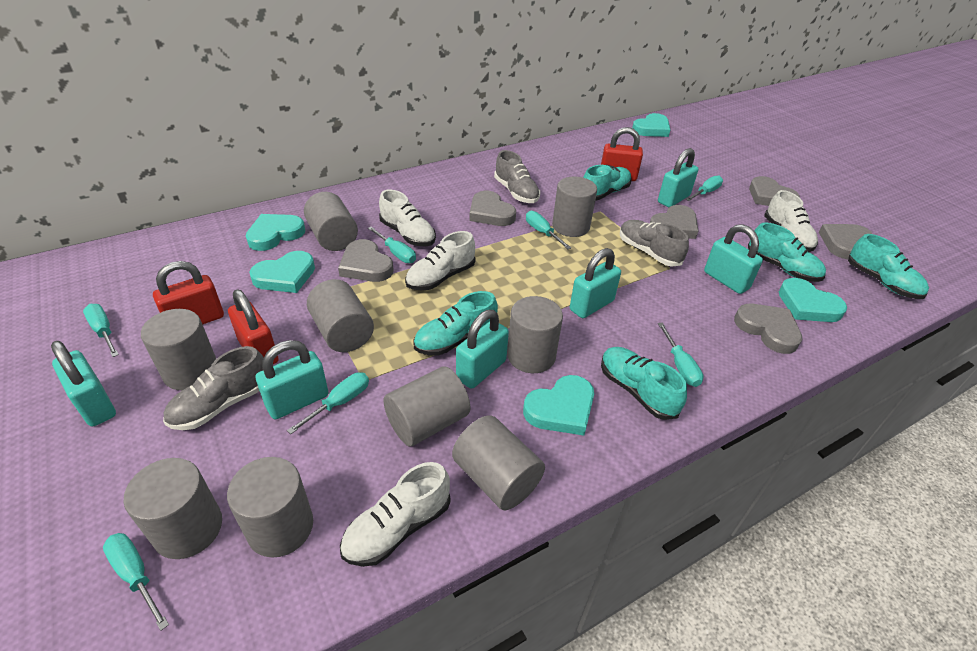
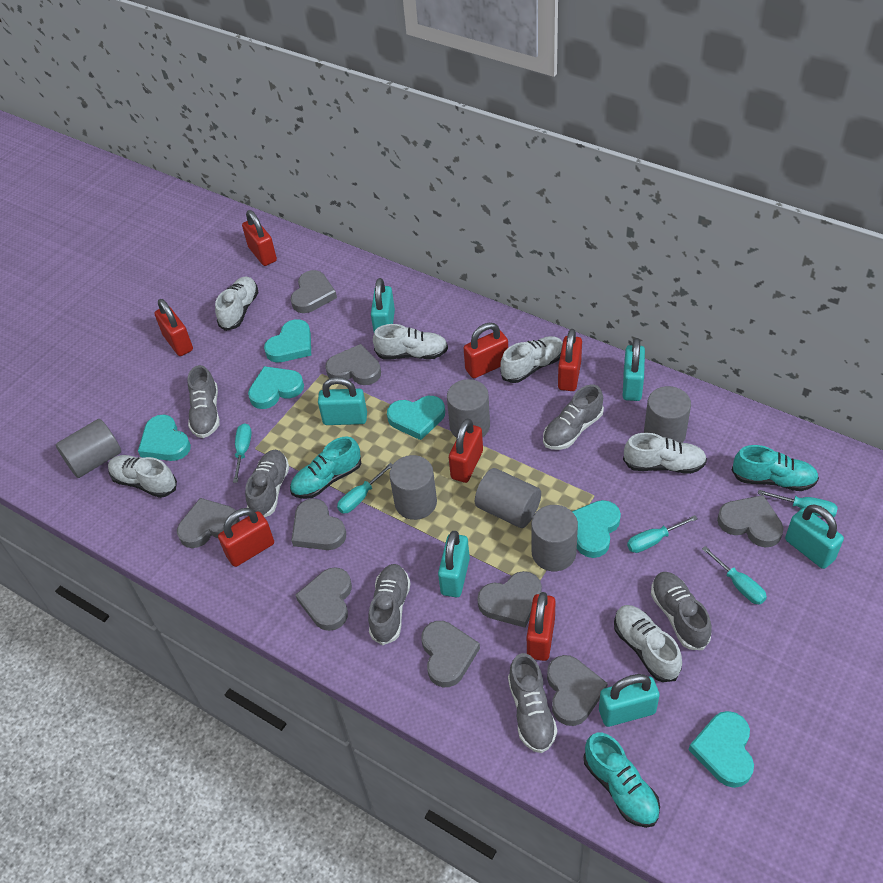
grey cylinder: 9 -> 6
grey heart: 6 -> 9
grey shoe: 3 -> 6
red padlock: 3 -> 7
turquoise heart: 5 -> 6
turquoise screwdriver: 7 -> 5
turquoise shoe: 5 -> 3
white shoe: 4 -> 6

